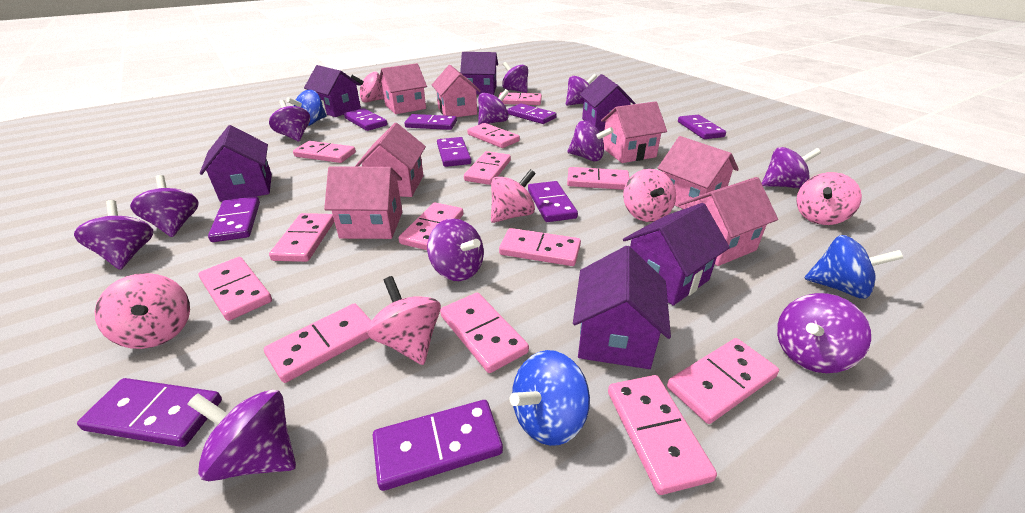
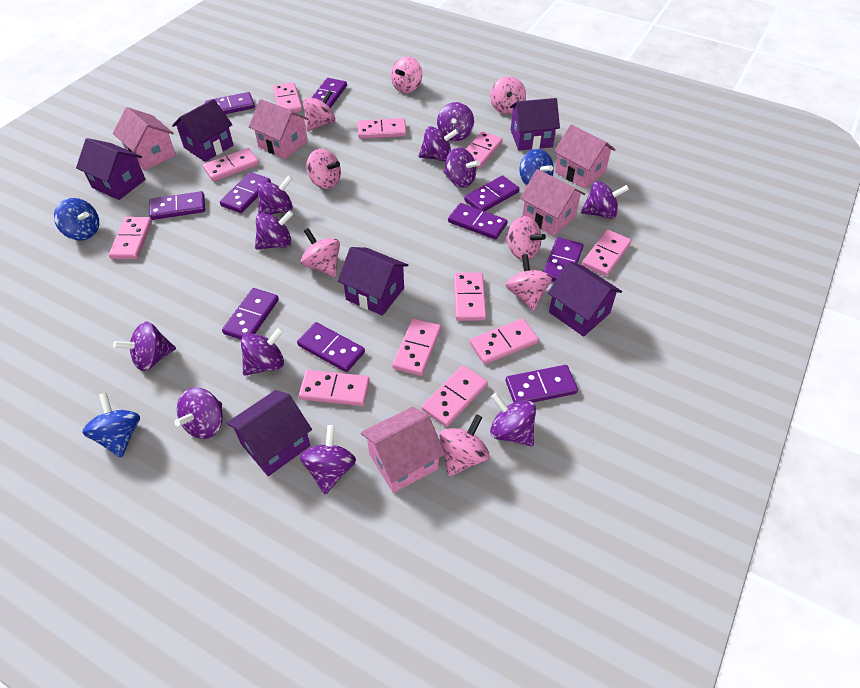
pink domino: 13 -> 11
pink house: 7 -> 5
pink spinning top: 6 -> 8
purple domino: 9 -> 10

